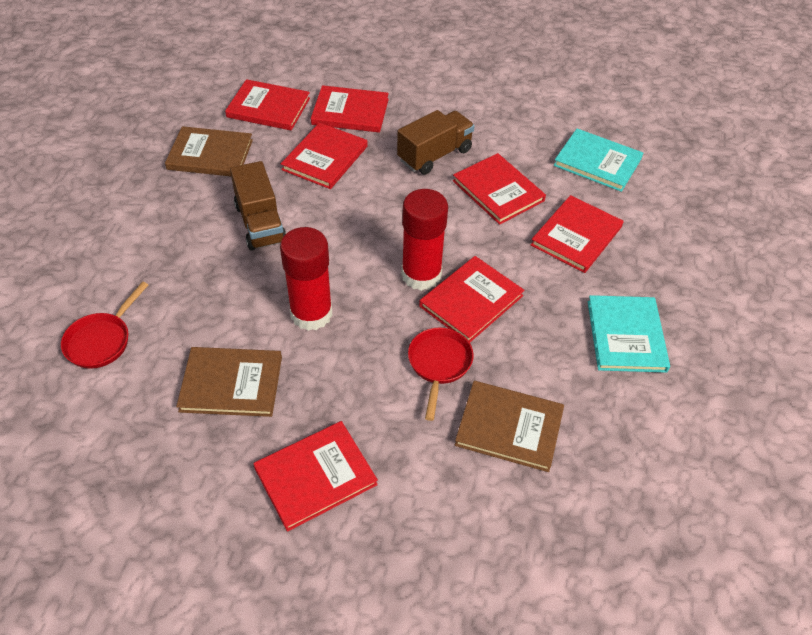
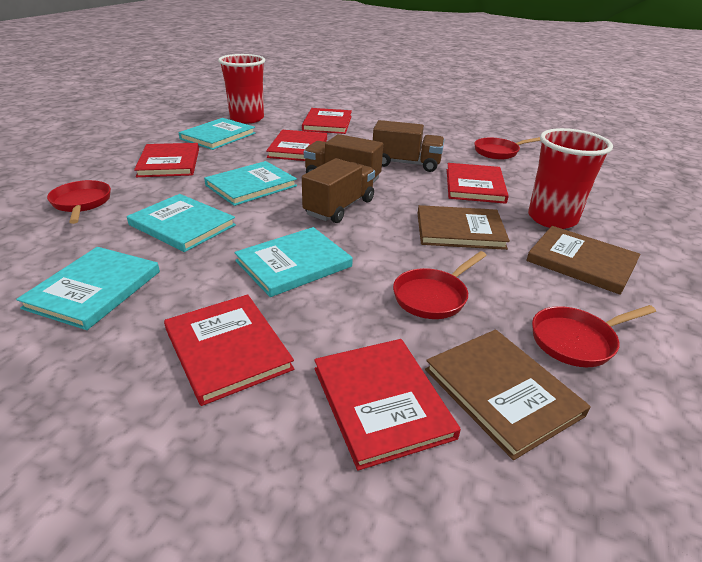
brown truck: 2 -> 3
red book: 7 -> 6
red cup: 0 -> 2
red glue stick: 2 -> 0
red pan: 2 -> 4
turquoise book: 2 -> 5

